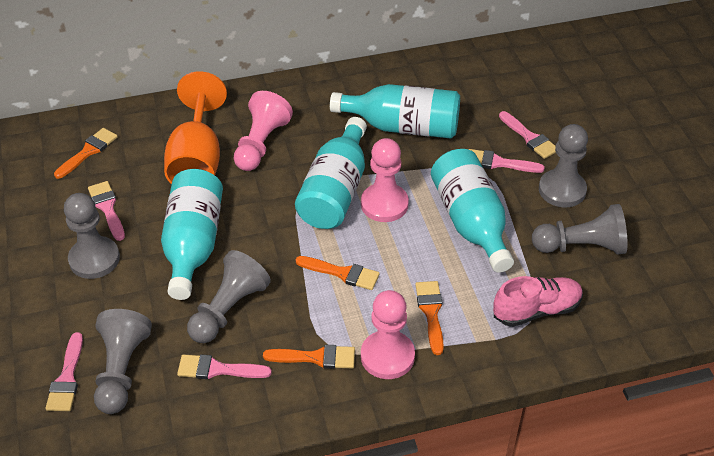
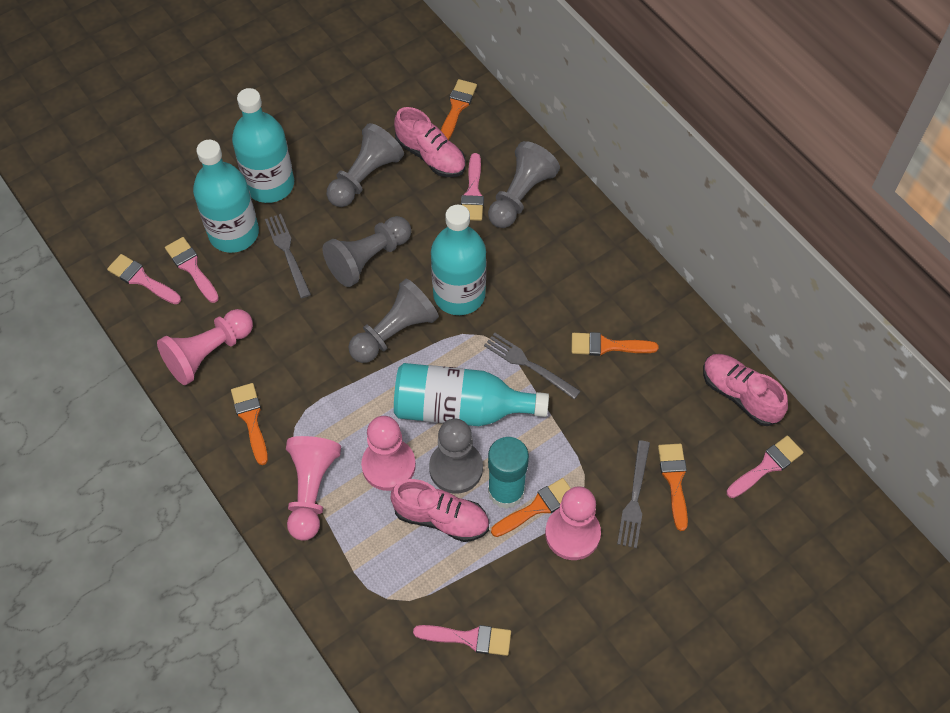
grey fork: 0 -> 3
orange brush: 4 -> 5
orange goblet: 1 -> 0
pink pawn: 3 -> 4
pink shoe: 1 -> 3
turquoise glue stick: 0 -> 1

